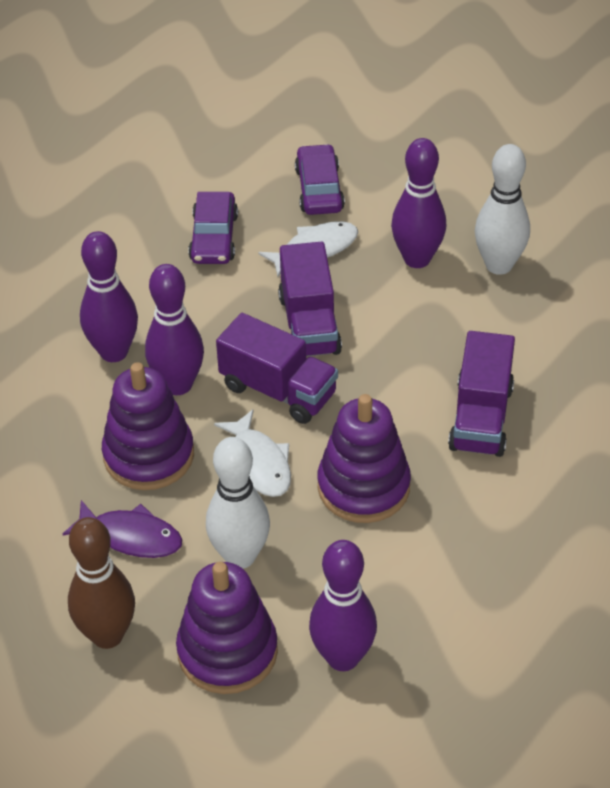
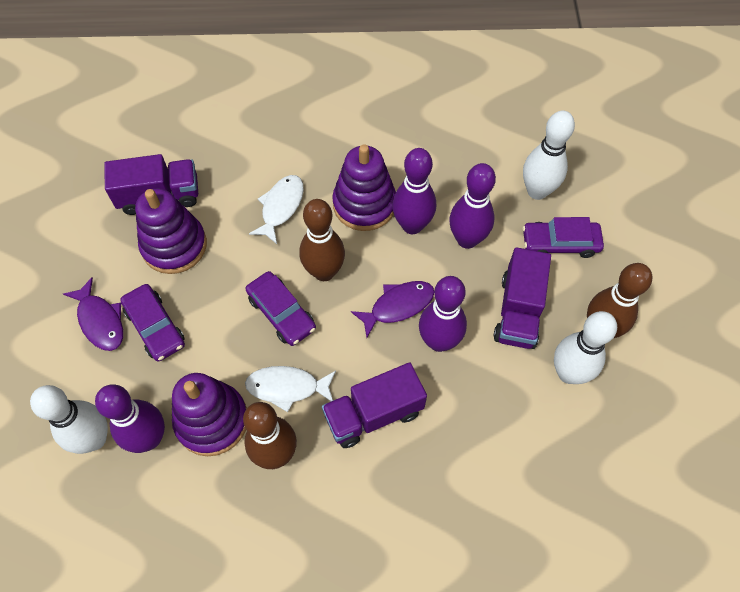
brown bowling pin: 1 -> 3
purple car: 2 -> 3
purple fish: 1 -> 2
white bowling pin: 2 -> 3

